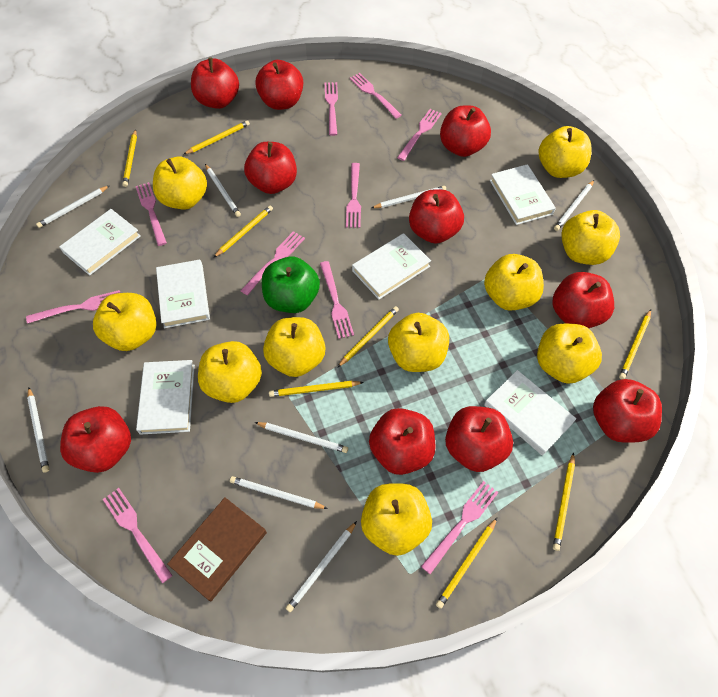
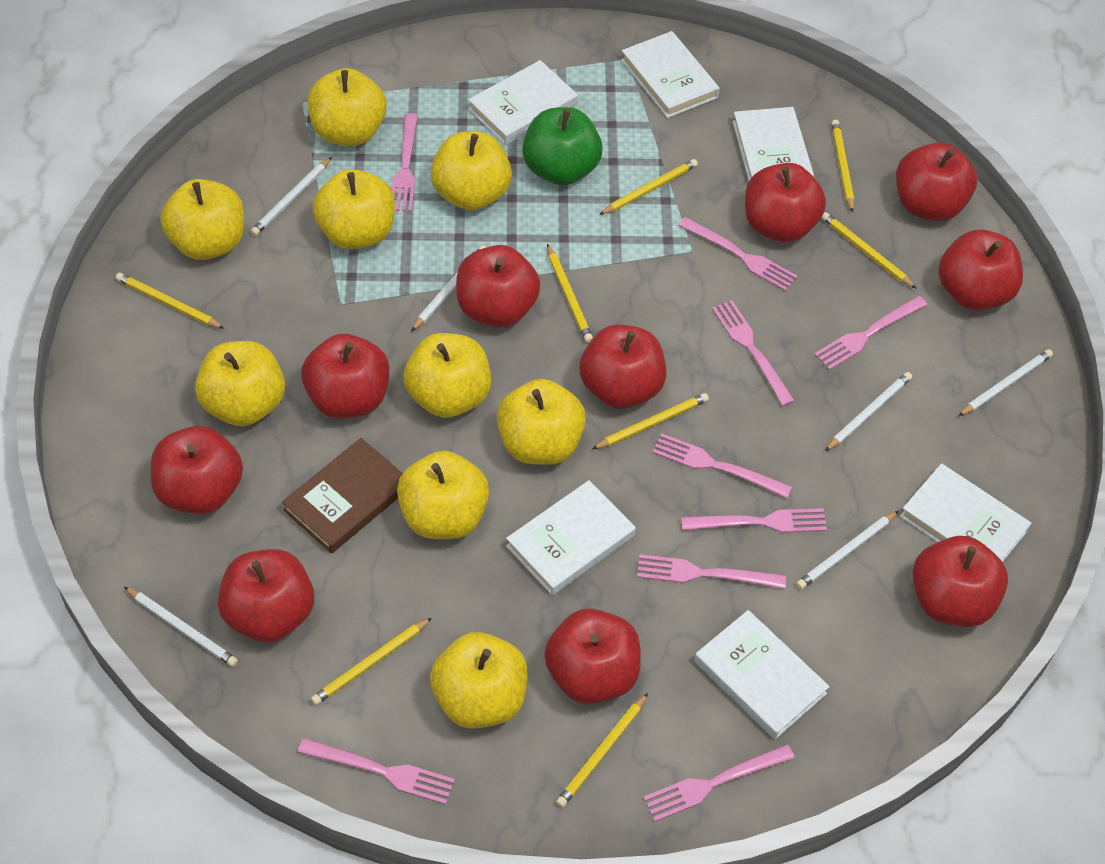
pink fork: 10 -> 9
white pencil: 8 -> 6
yellow apple: 10 -> 9

